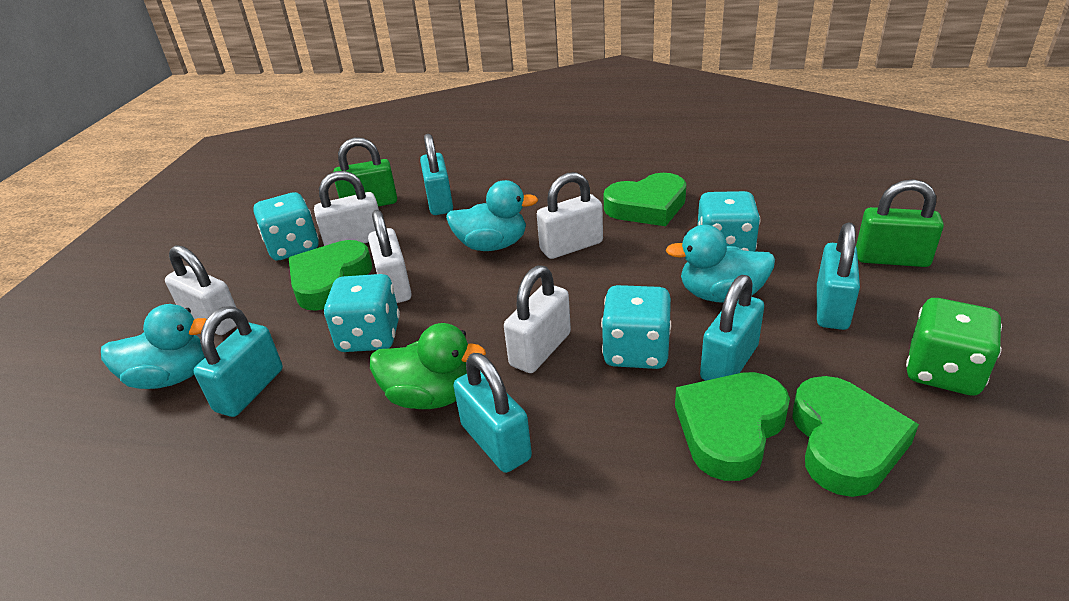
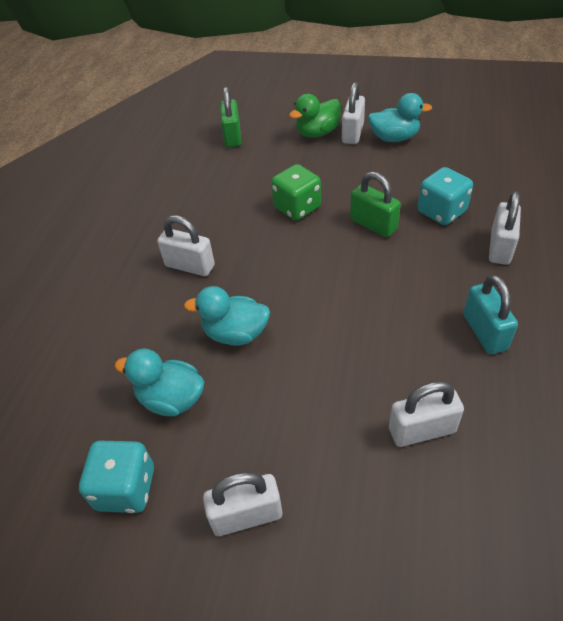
green heart: 4 -> 0
turquoise dice: 4 -> 2
turquoise padlock: 5 -> 1

